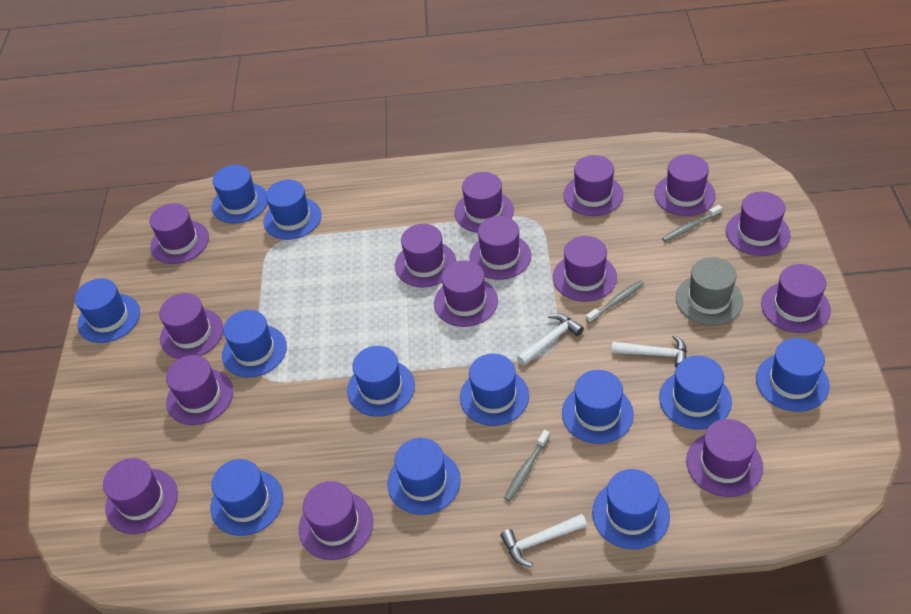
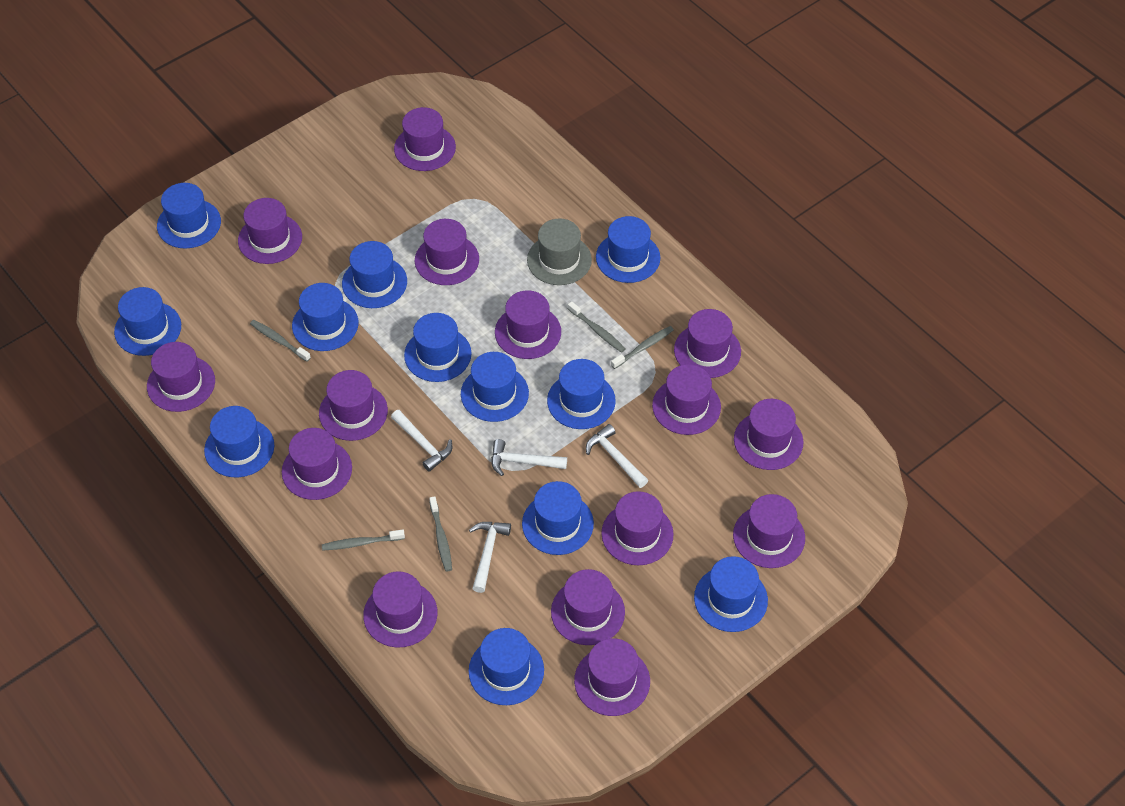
grey toothbrush: 3 -> 5
white hammer: 3 -> 4

